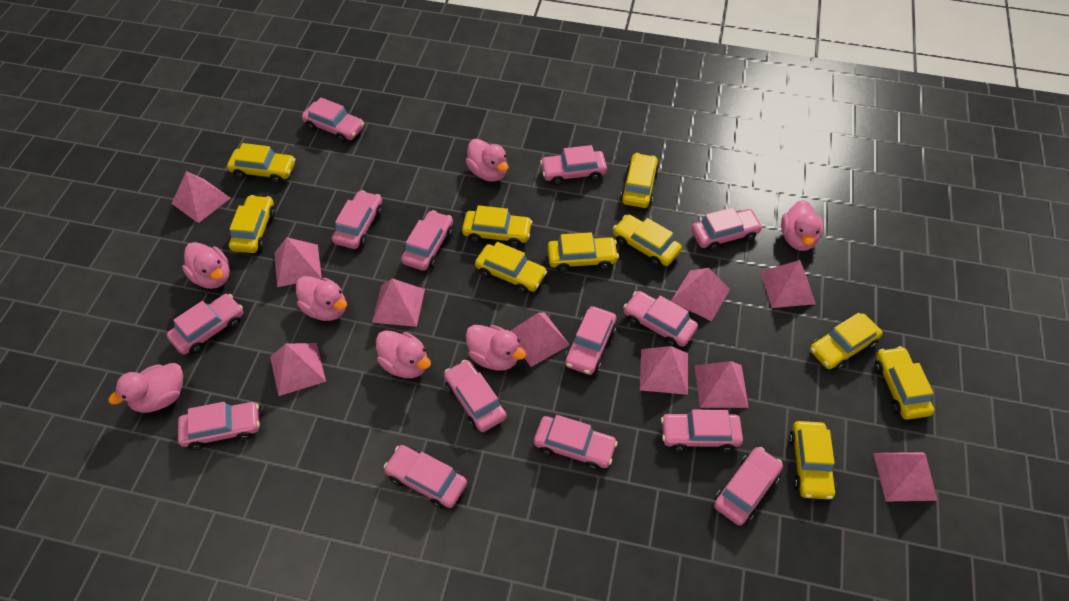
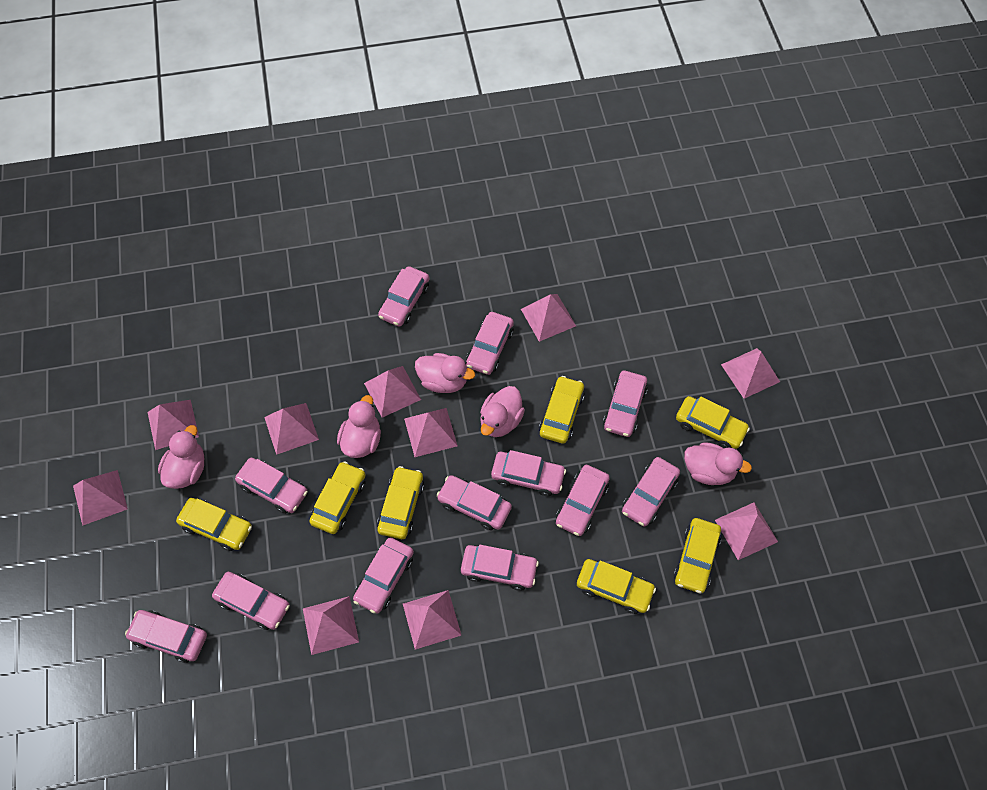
pink car: 14 -> 12
pink duck: 7 -> 5
yellow car: 10 -> 7

